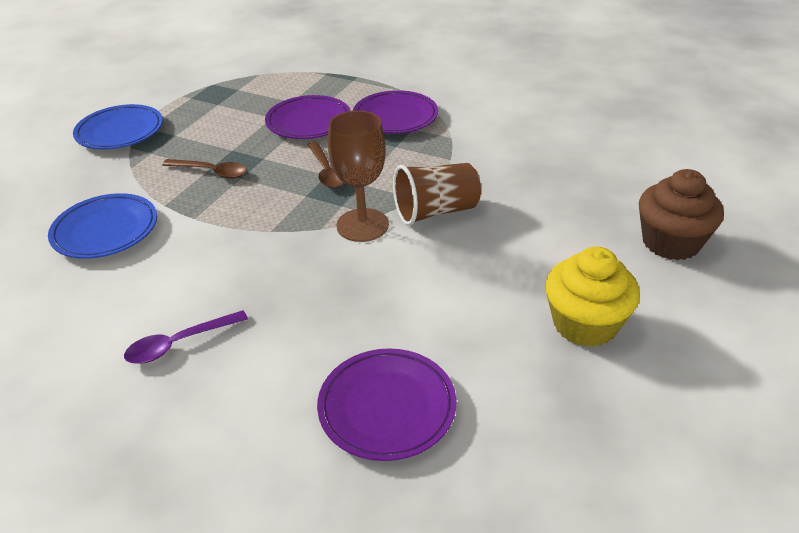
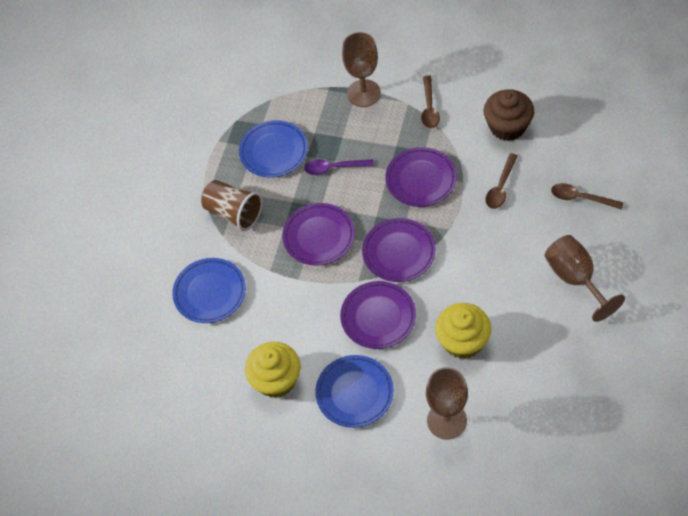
blue plate: 2 -> 3
brown goblet: 1 -> 3
brown spoon: 2 -> 3
purple plate: 3 -> 4
yellow cupcake: 1 -> 2

